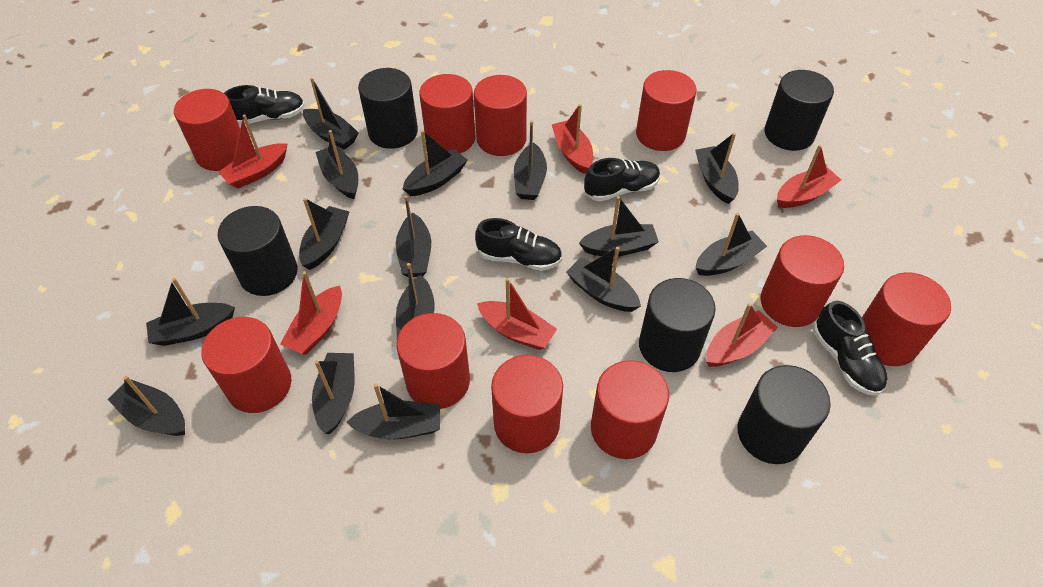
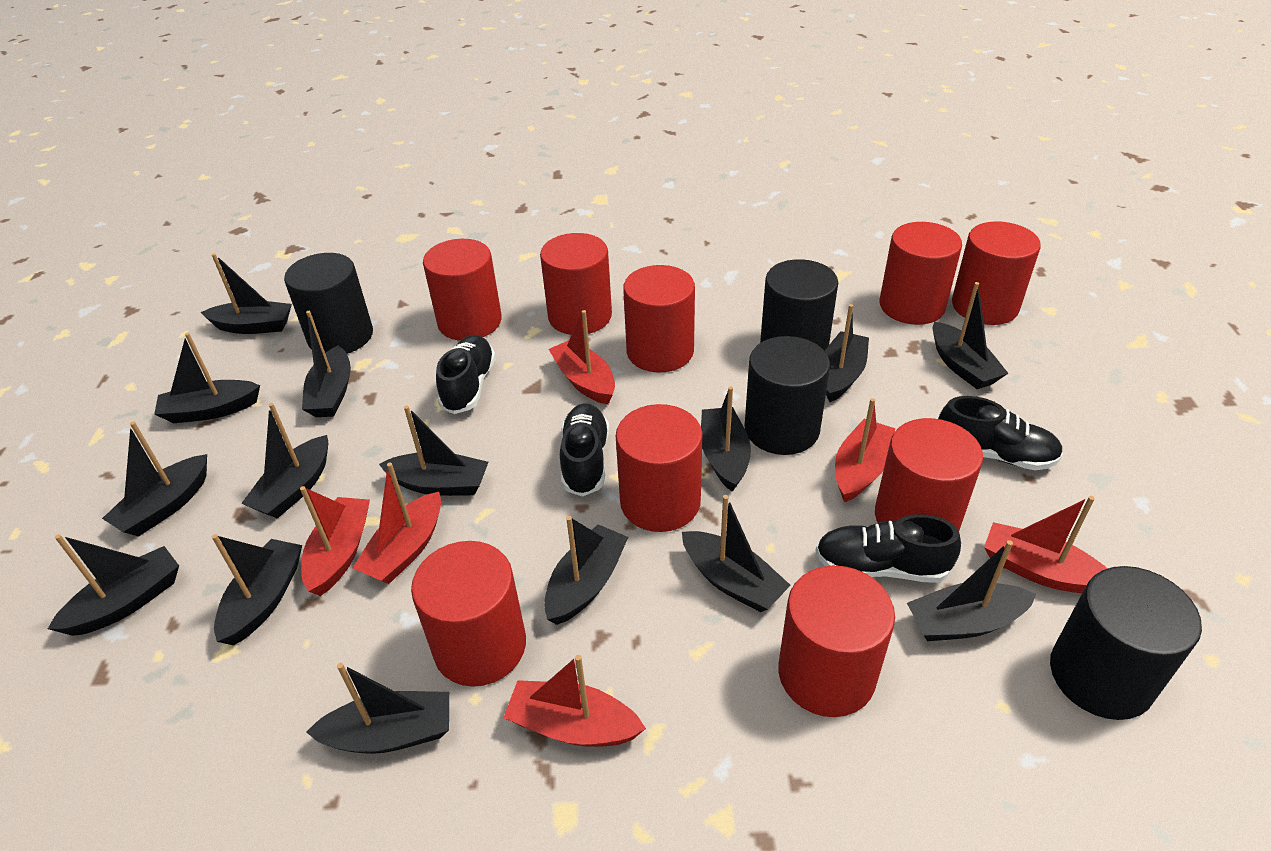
black cylinder: 5 -> 4
red cylinder: 10 -> 9

